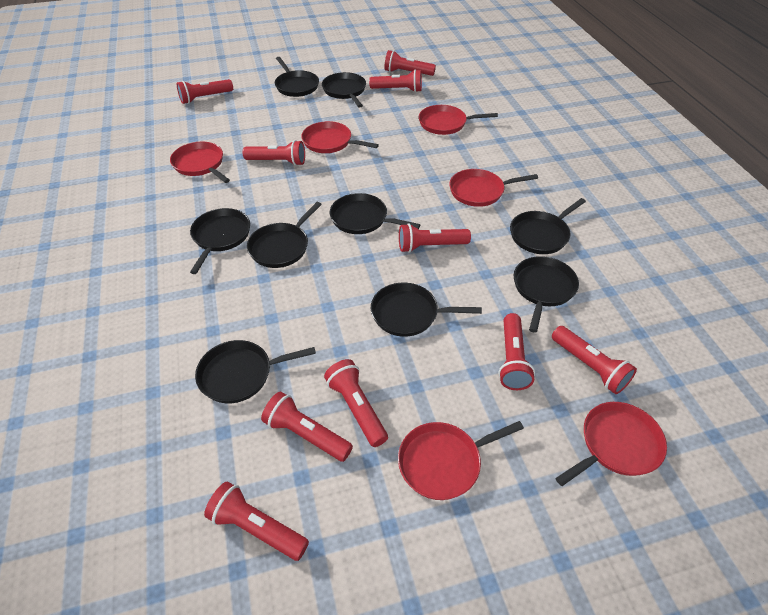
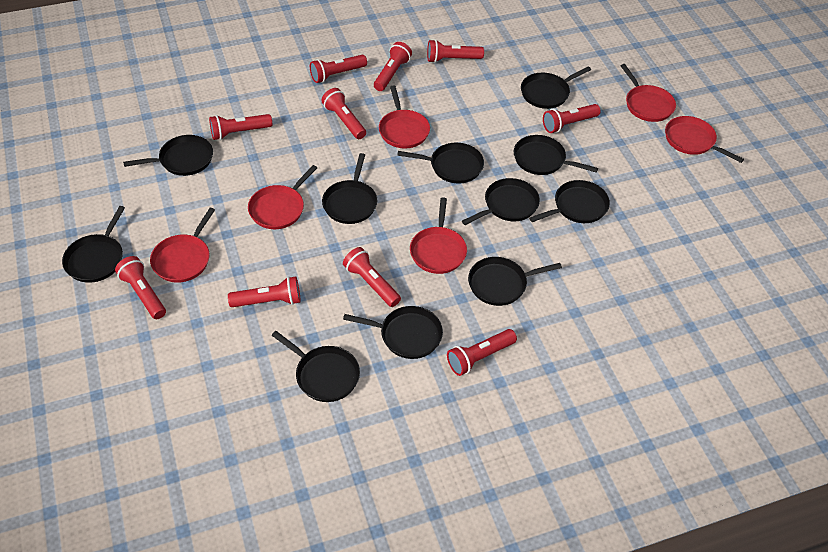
black pan: 9 -> 11

